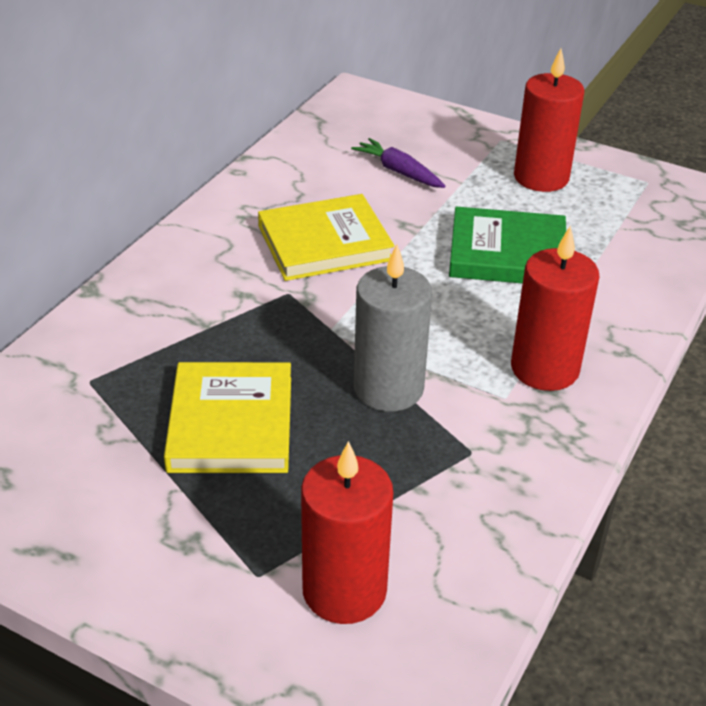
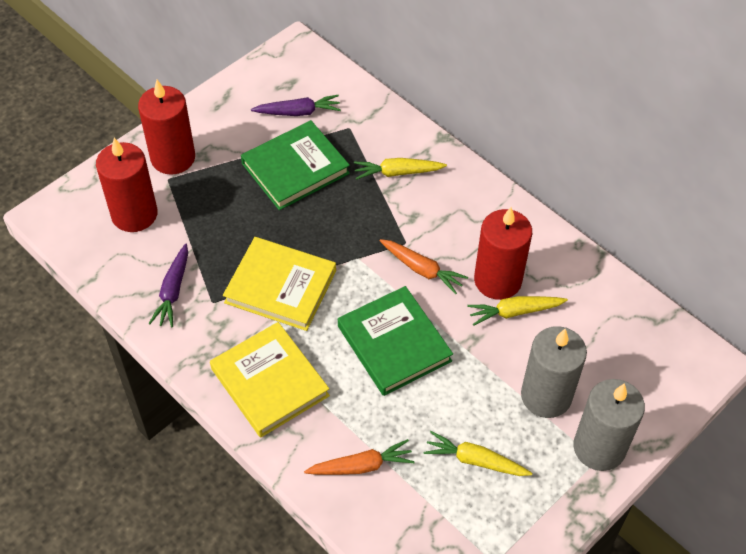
green book: 1 -> 2
grey candle: 1 -> 2
orange carrot: 0 -> 2
purple carrot: 1 -> 2
yellow carrot: 0 -> 3

